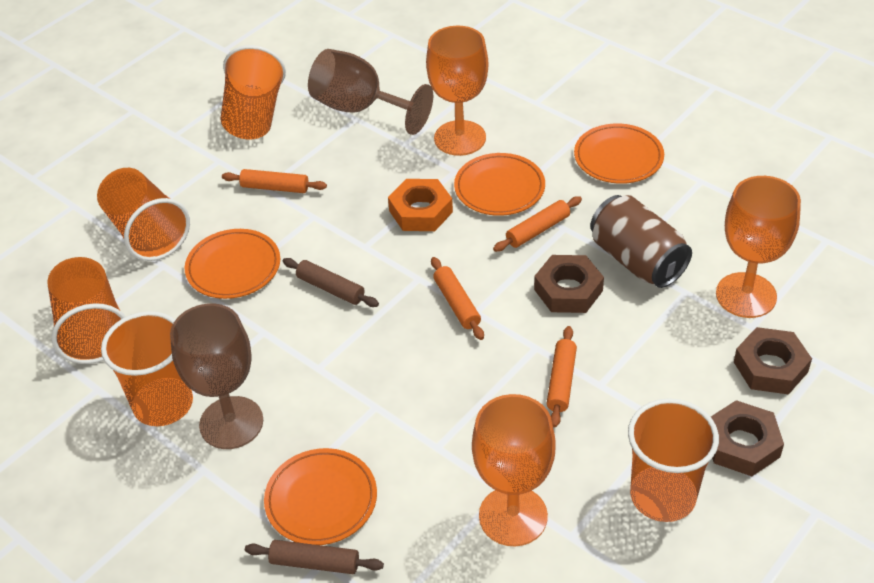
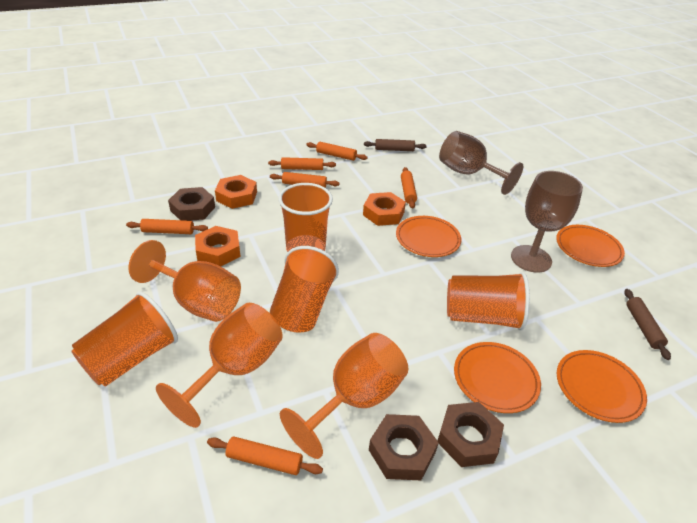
brown can: 1 -> 0
orange cup: 5 -> 4
orange nut: 1 -> 3
orange rolling pin: 4 -> 6

